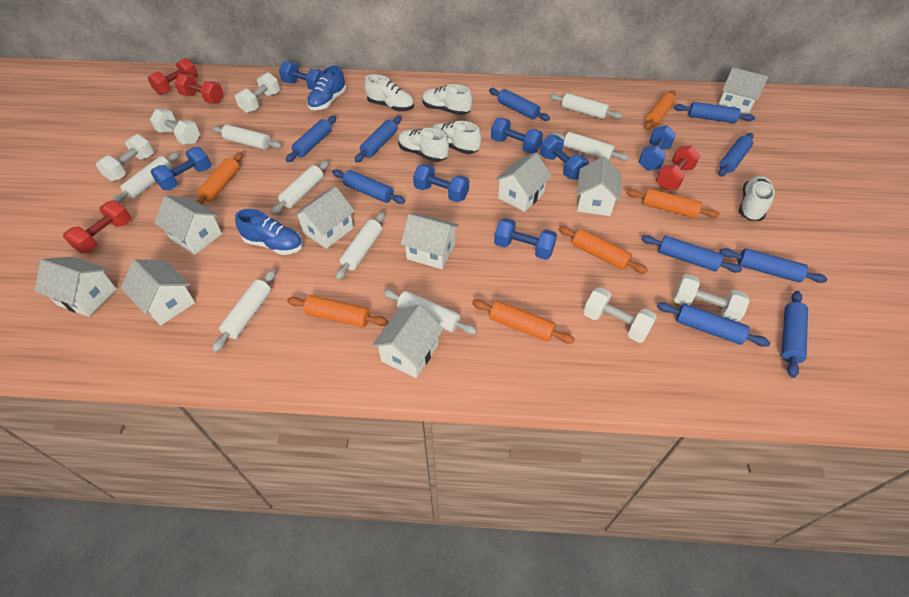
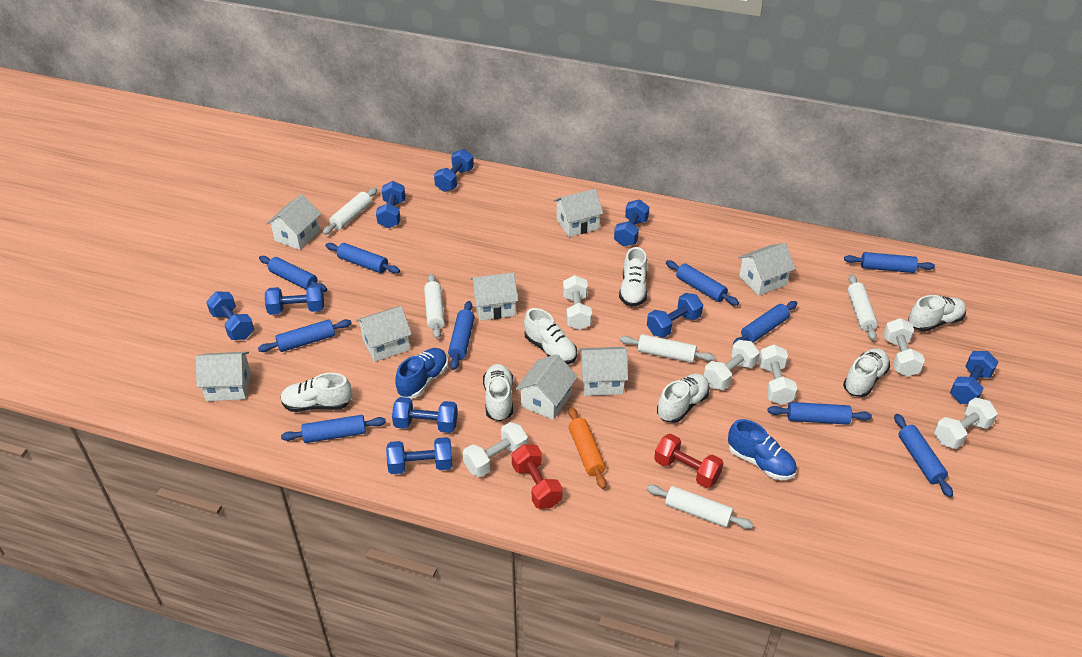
blue dumbbell: 7 -> 9
orange rolling pin: 6 -> 1
red dumbbell: 4 -> 2
white dumbbell: 5 -> 6
white house: 9 -> 8
white rolling pin: 8 -> 5
white shoe: 5 -> 7

